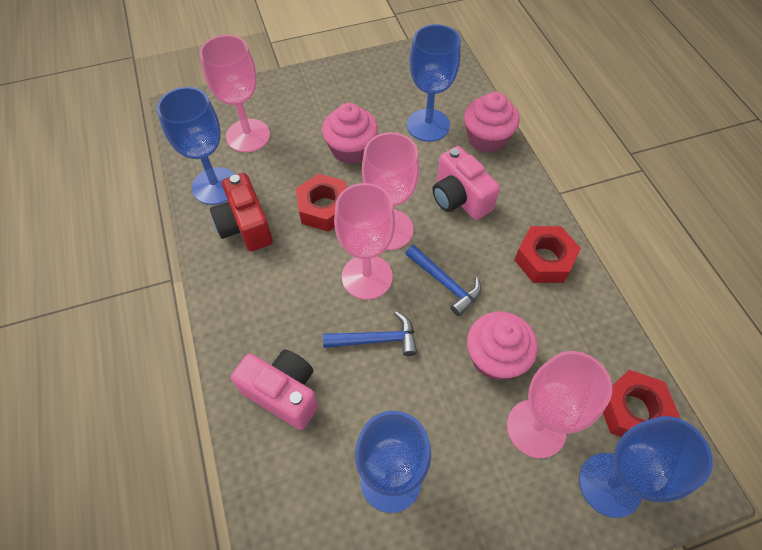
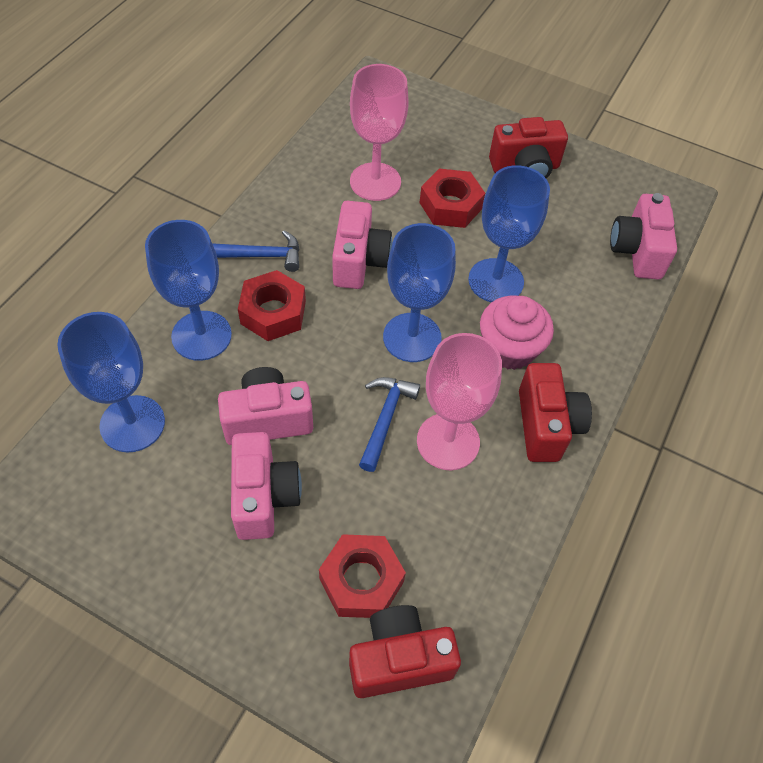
pink camera: 2 -> 4
pink cupcake: 3 -> 1
pink goblet: 4 -> 2
red camera: 1 -> 3

